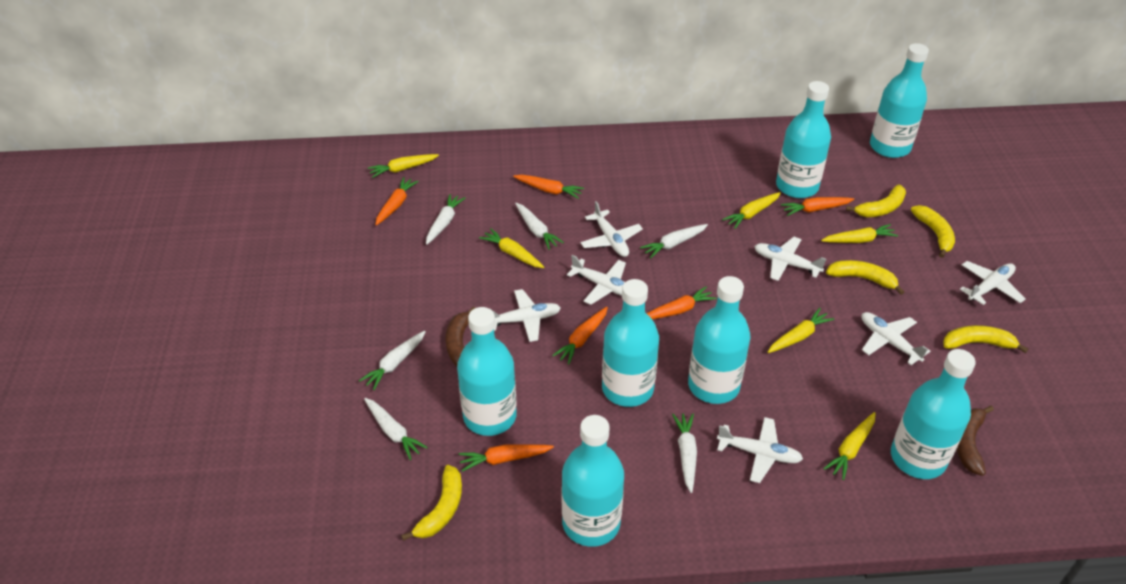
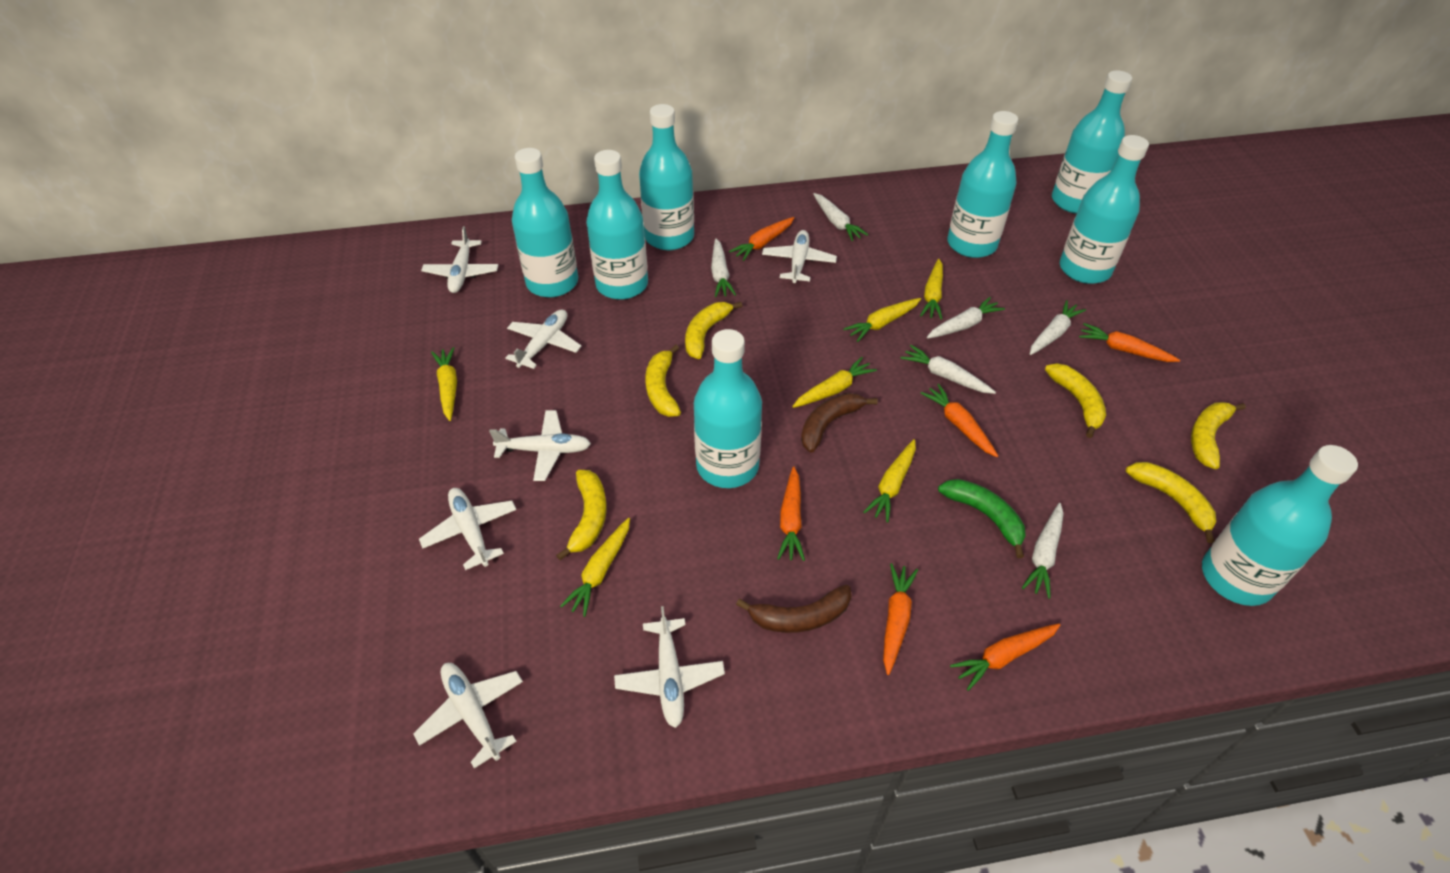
green banana: 0 -> 1
turquoise bottle: 7 -> 8
yellow banana: 5 -> 6

